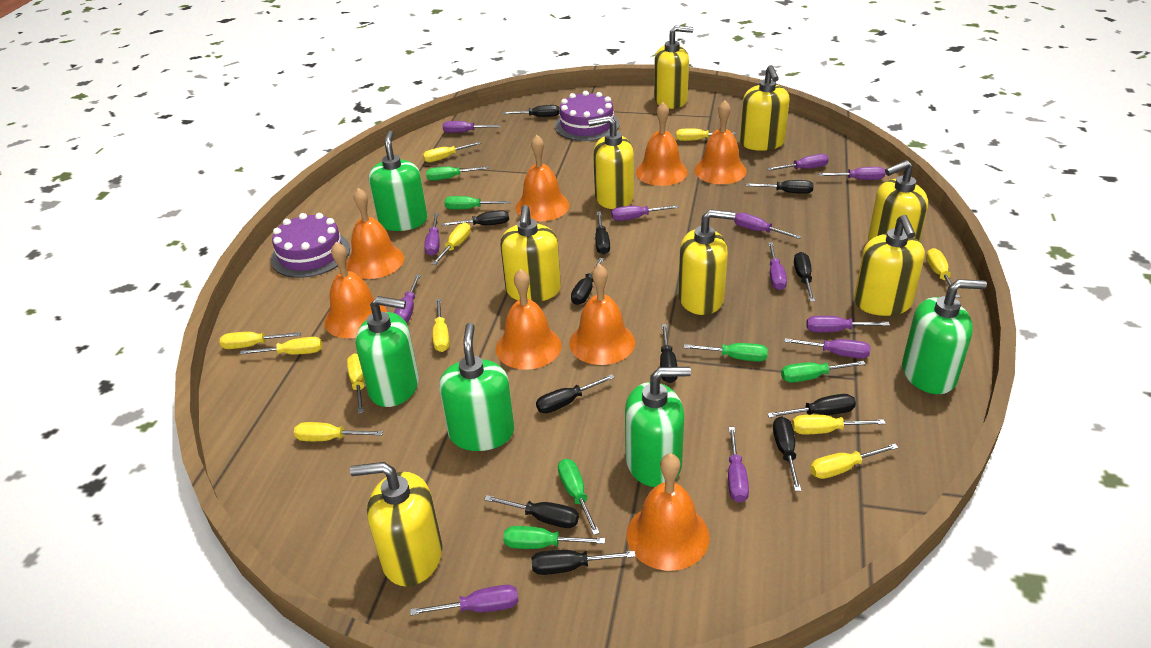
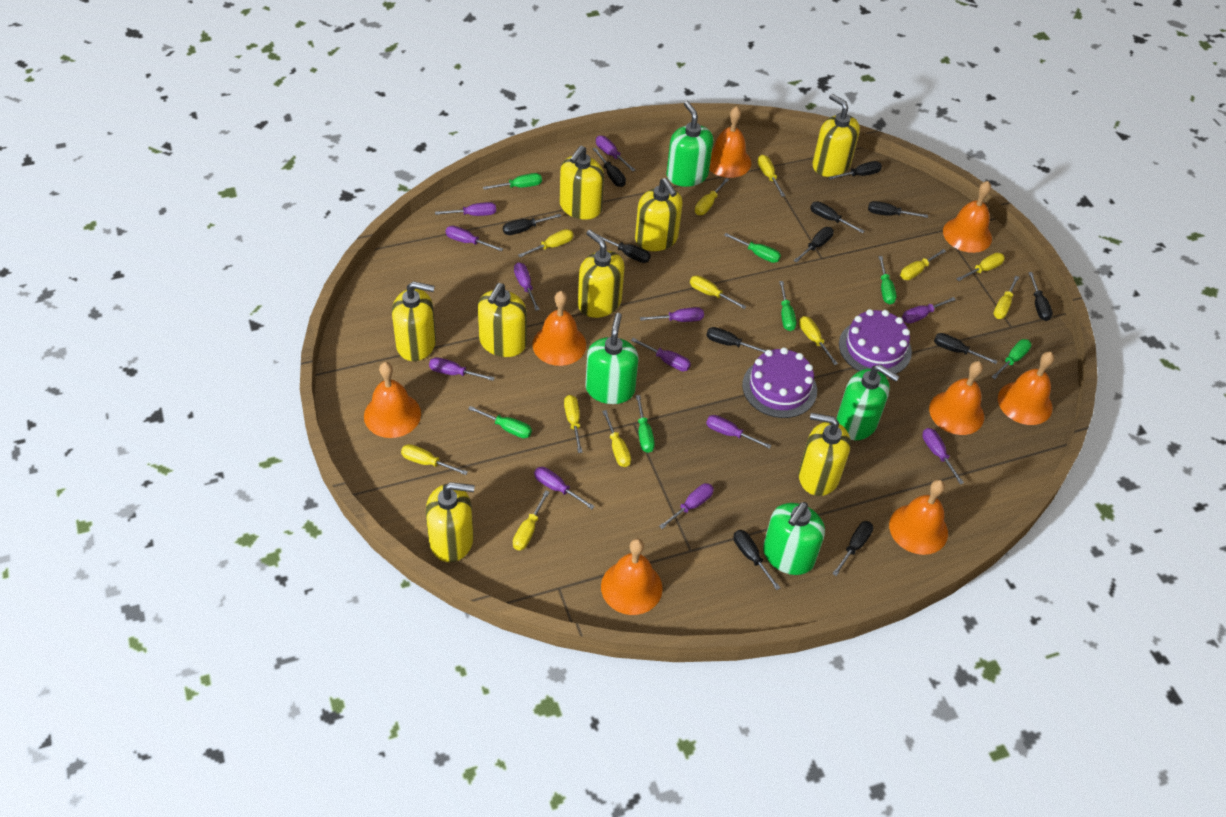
green screwdriver: 6 -> 7
green soap dispenser: 5 -> 4
yellow screwdriver: 11 -> 12

